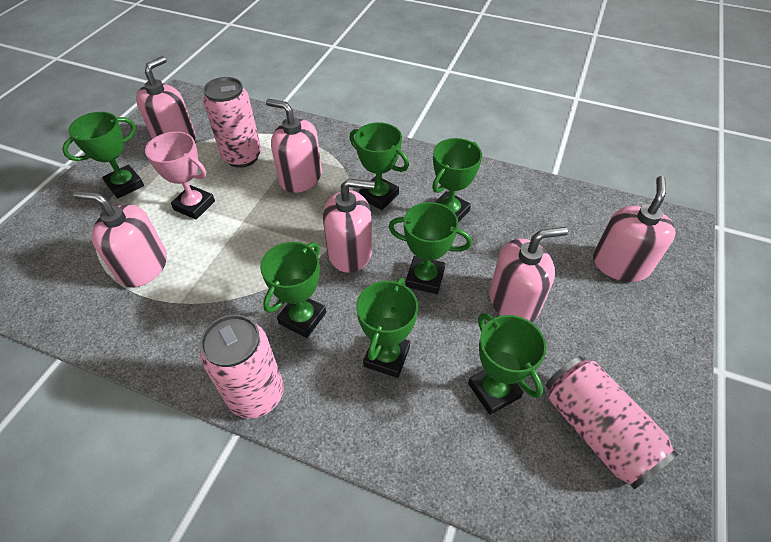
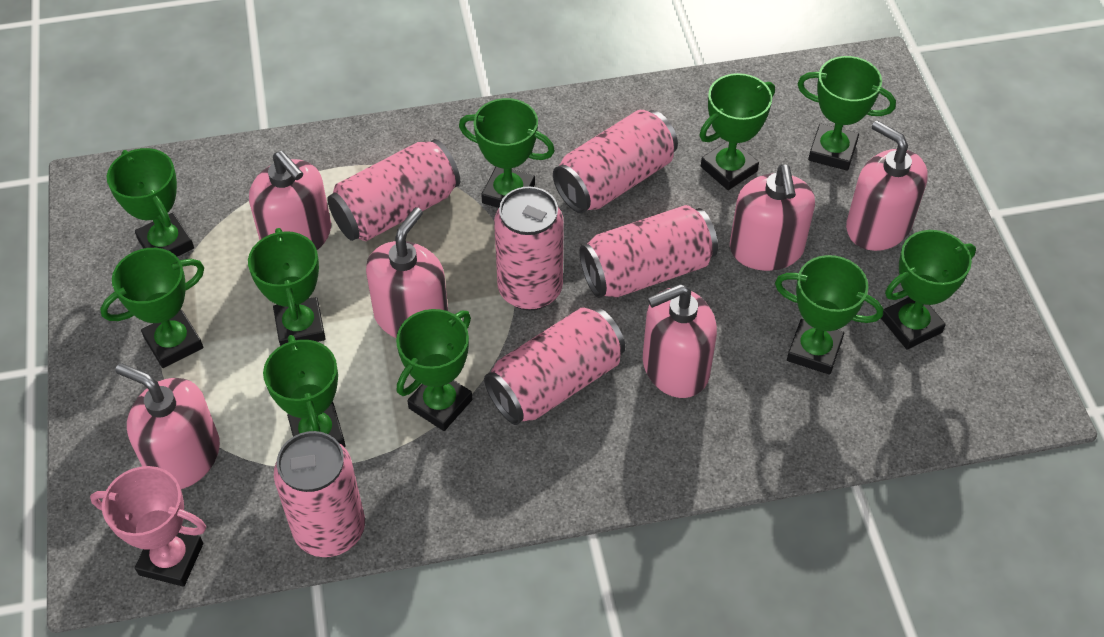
green trophy: 7 -> 10
pink can: 3 -> 6

